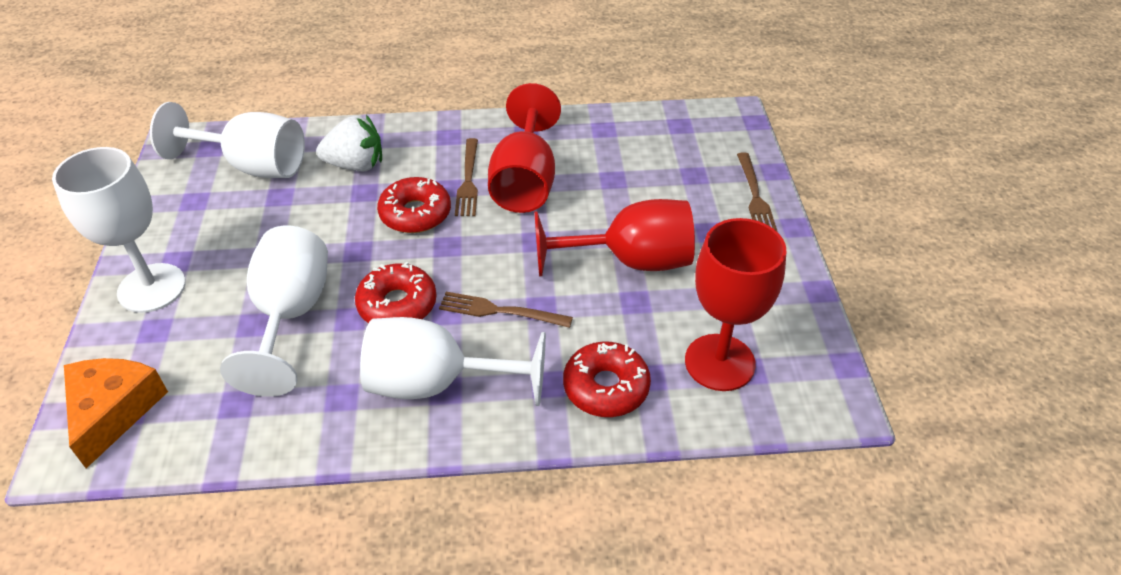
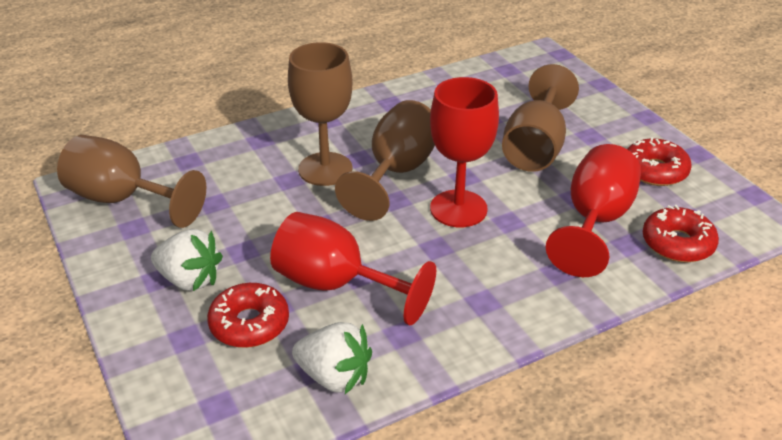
brown fork: 3 -> 0
brown goblet: 0 -> 4
orange cheese: 1 -> 0
white goblet: 4 -> 0
white strawberry: 1 -> 2

